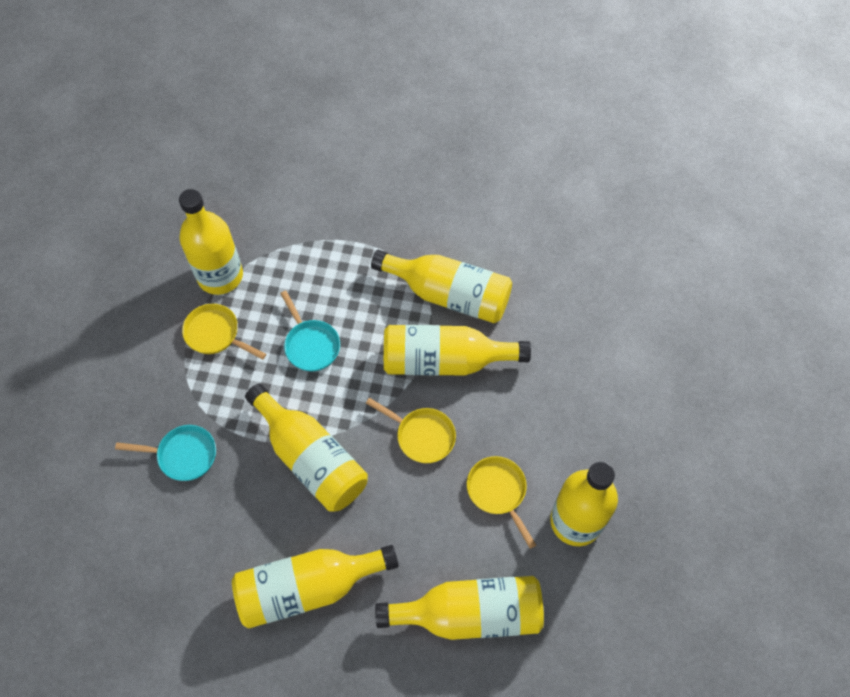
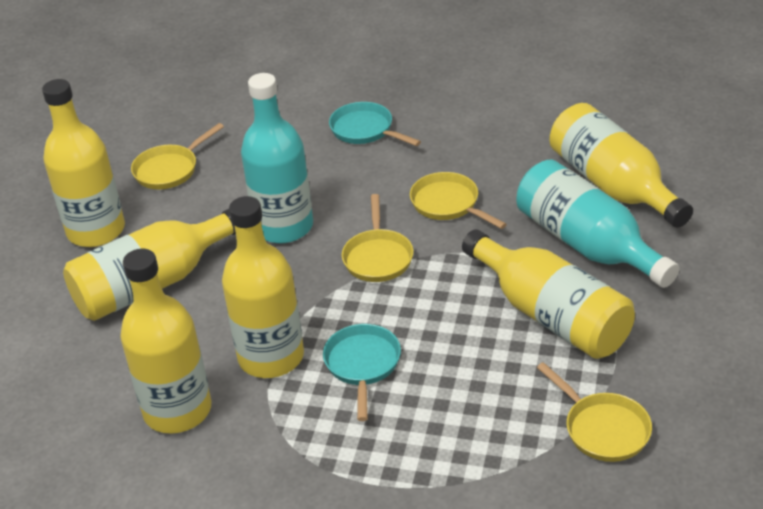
turquoise bottle: 0 -> 2
yellow bottle: 7 -> 6
yellow pan: 3 -> 4

